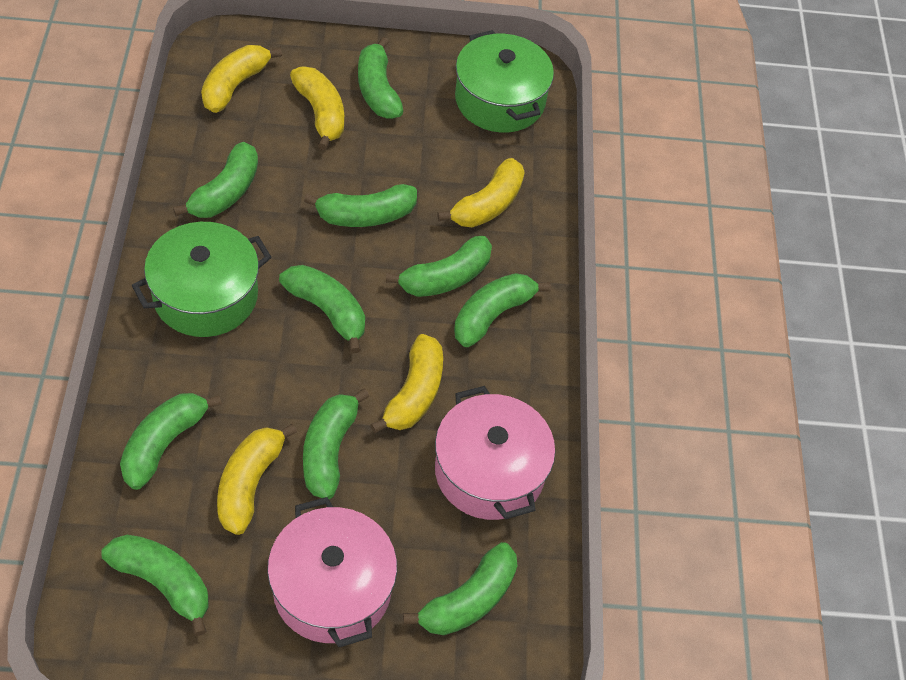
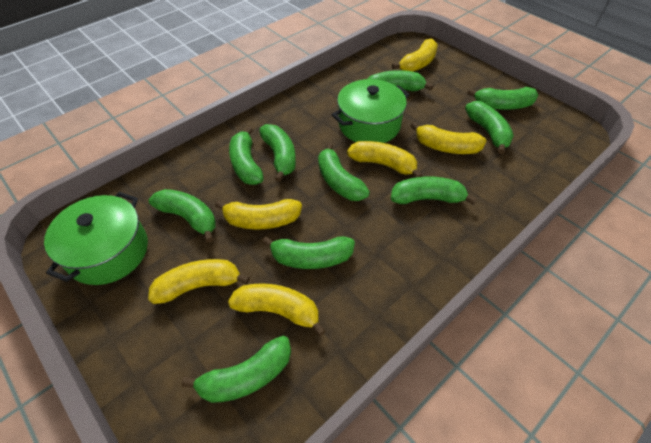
pink pot: 2 -> 0
yellow banana: 5 -> 6

